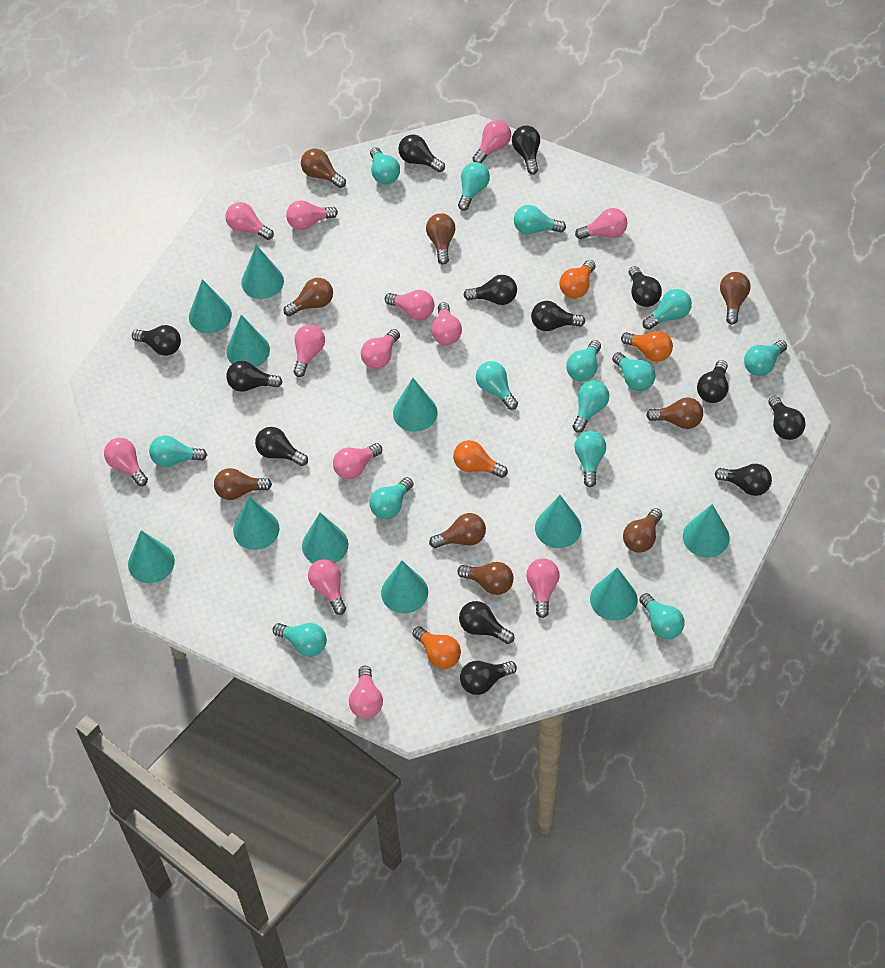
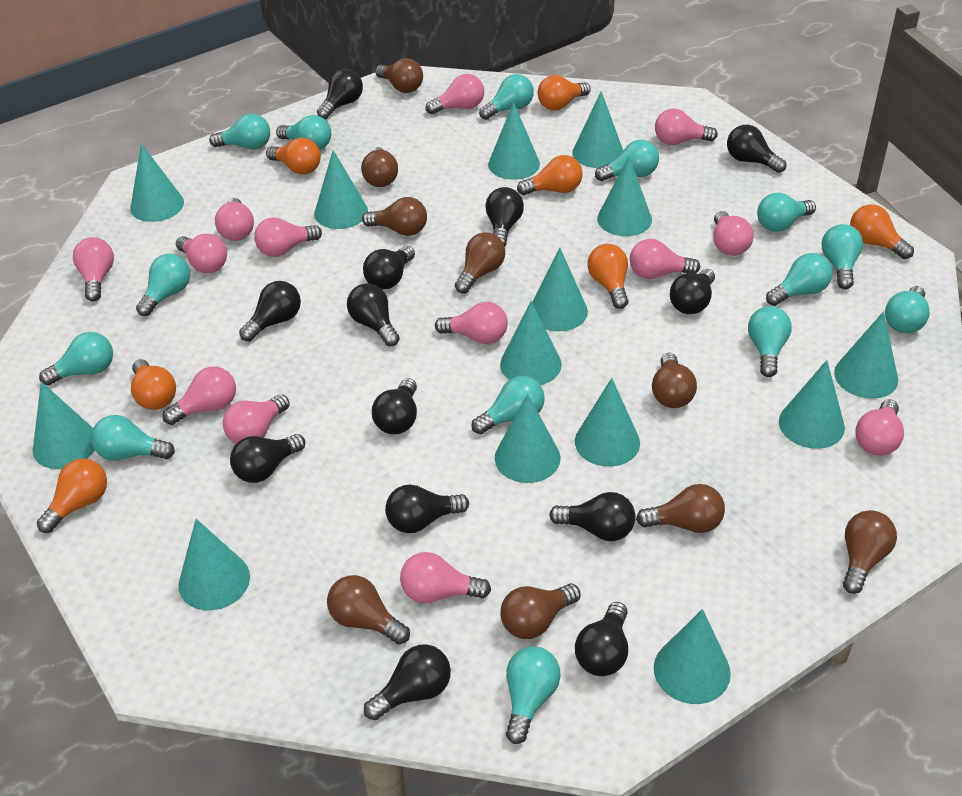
orange light bulb: 4 -> 7
turquoise cone: 11 -> 14

